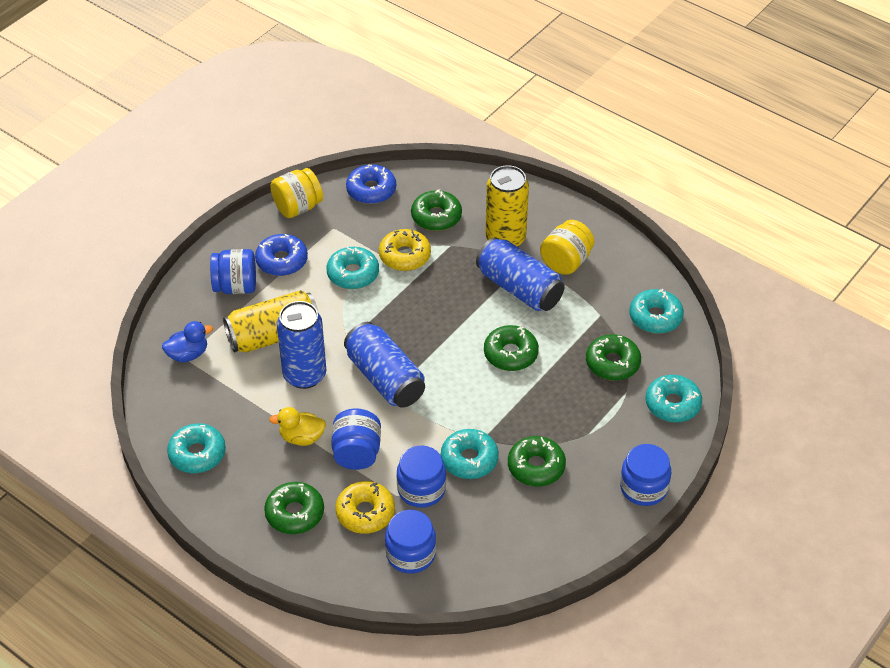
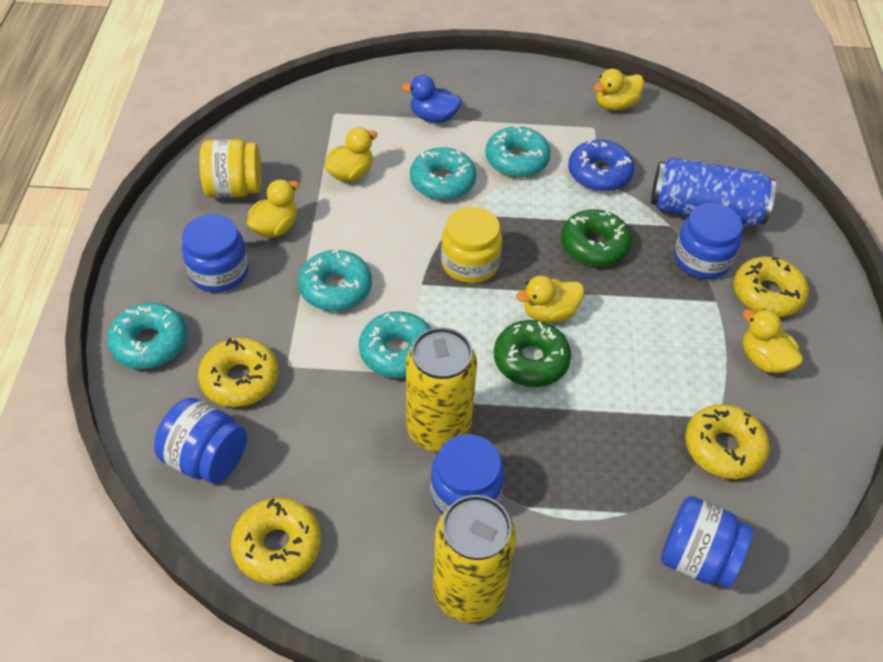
blue can: 3 -> 1
blue donut: 2 -> 1
green donut: 5 -> 2
yellow donut: 2 -> 4
yellow duck: 1 -> 5

